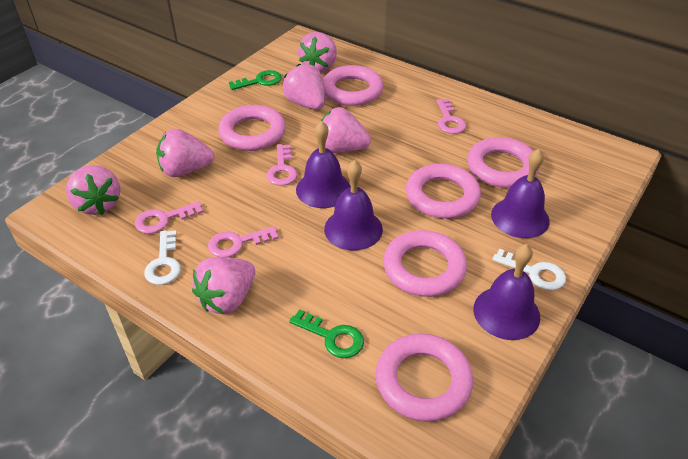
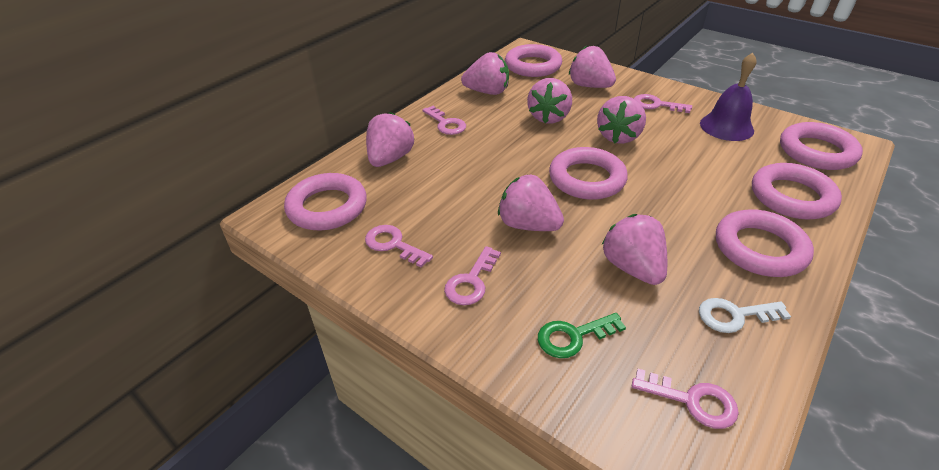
green key: 2 -> 1
pink key: 4 -> 5
pink strawberry: 6 -> 7
purple bell: 4 -> 1
white key: 2 -> 1

